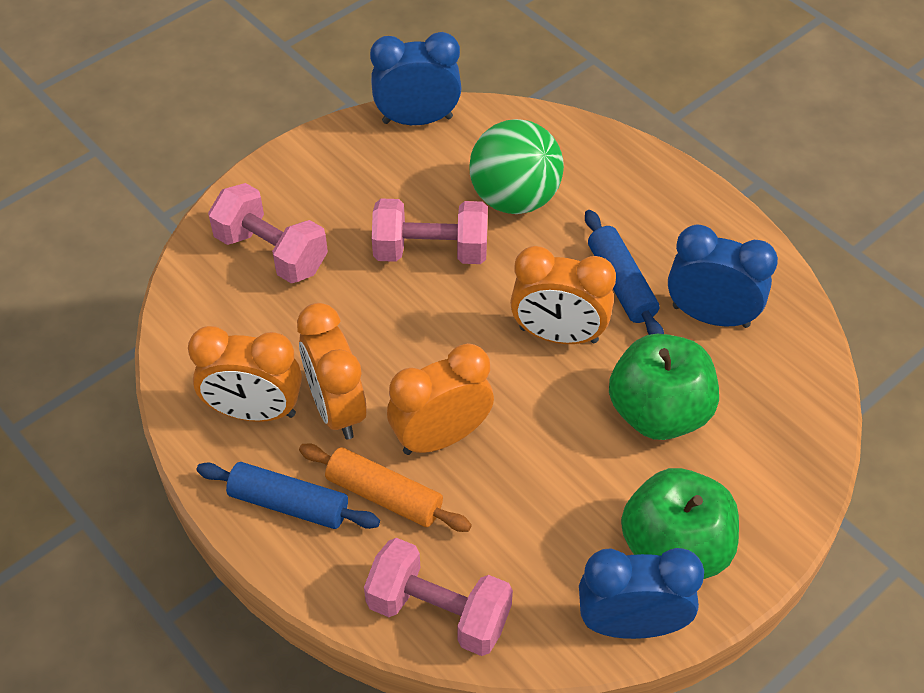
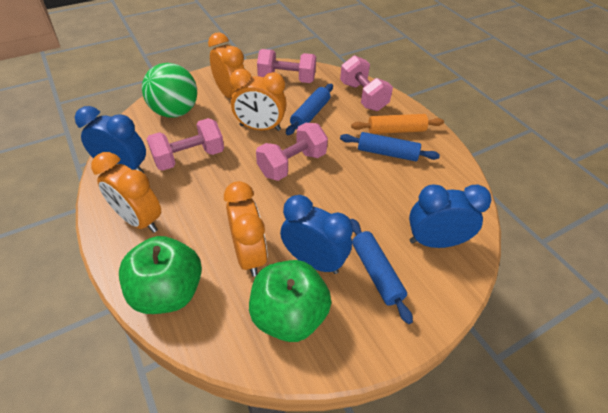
blue rolling pin: 2 -> 3
pink dumbbell: 3 -> 4

